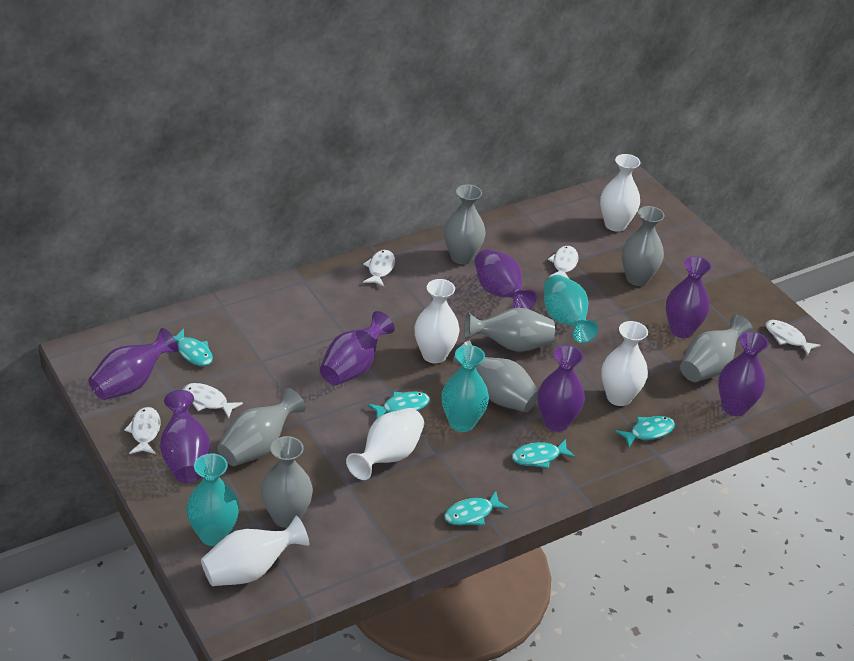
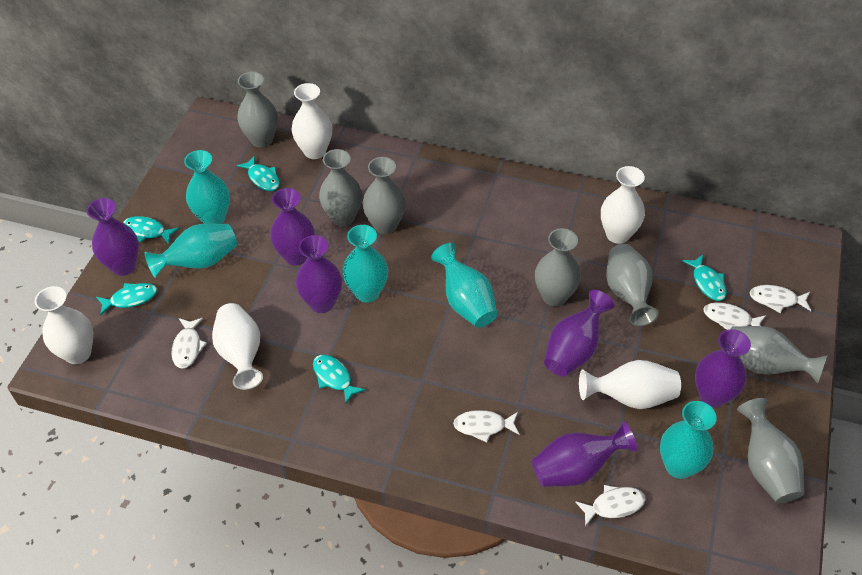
purple vase: 7 -> 6
turquoise vase: 3 -> 5

